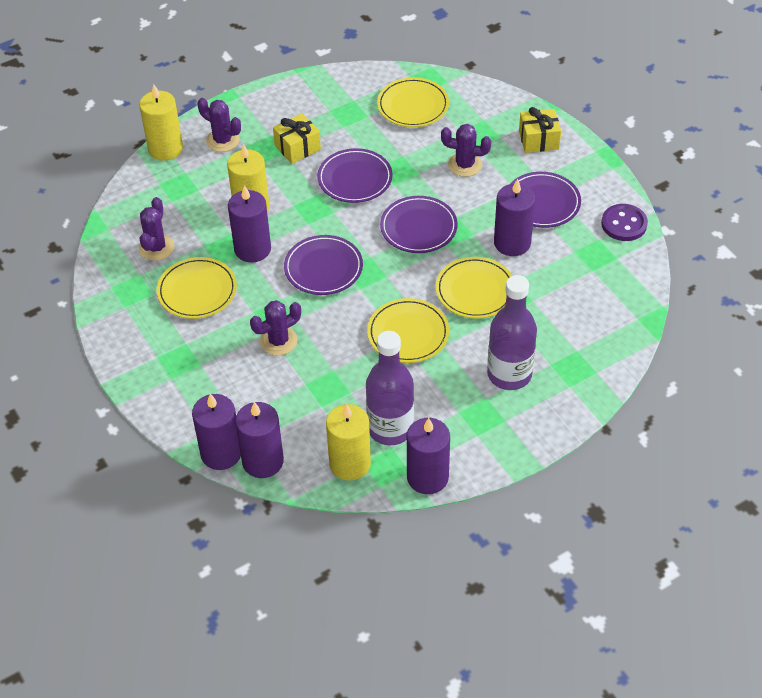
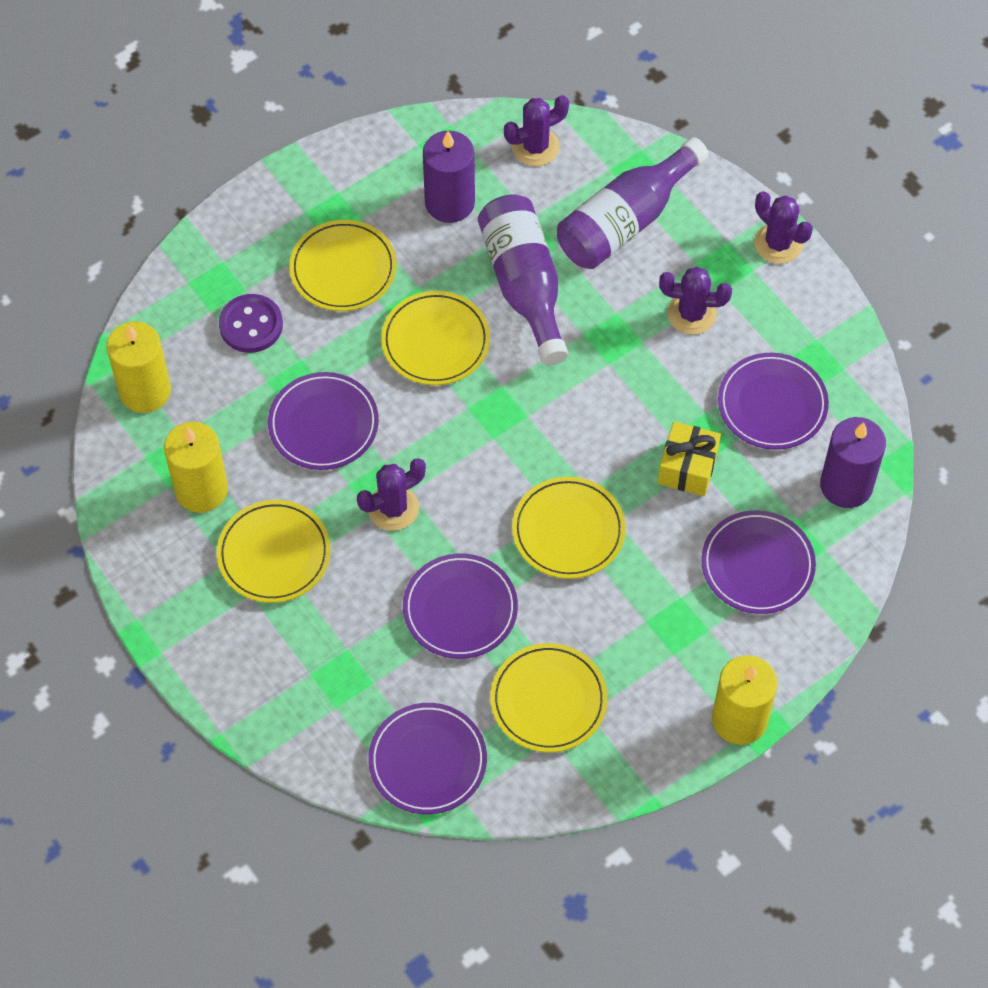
purple candle: 5 -> 2
purple plate: 4 -> 5
yellow gift: 2 -> 1
yellow plate: 4 -> 5

